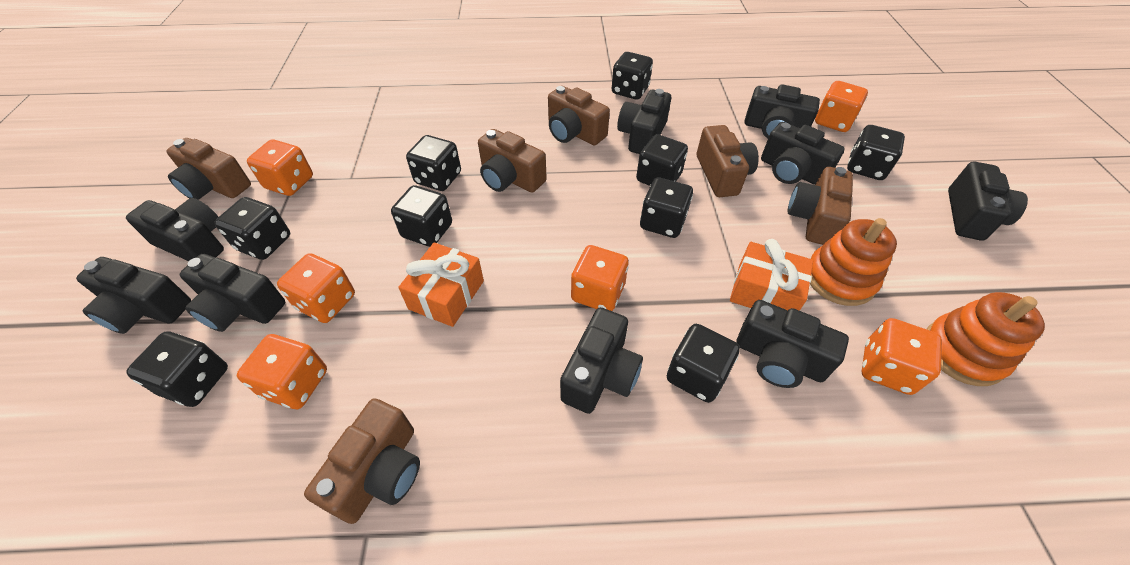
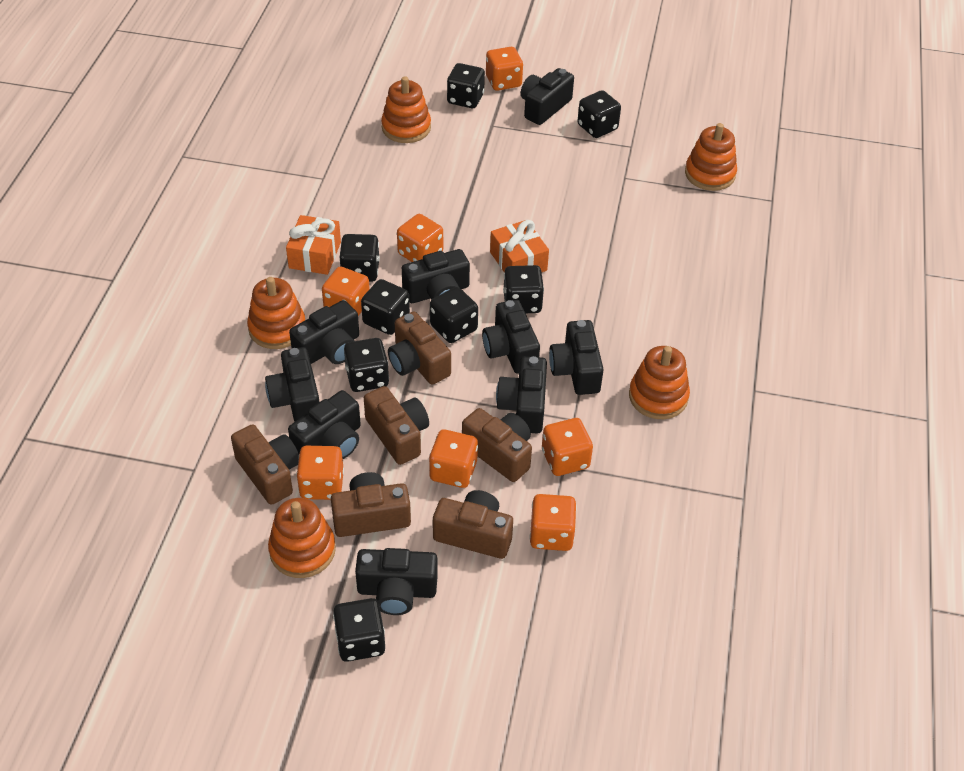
black dice: 9 -> 8
orange dice: 6 -> 7
orange stacking toy: 2 -> 5

